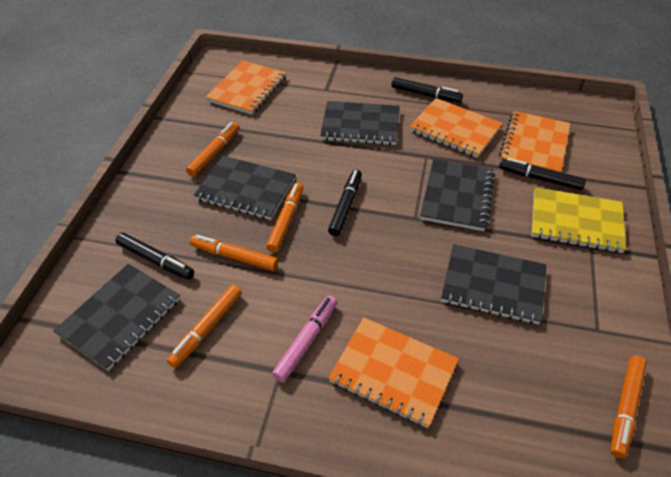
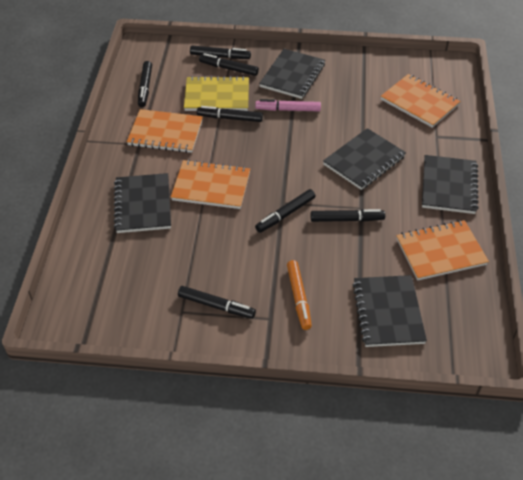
black marker: 4 -> 7
orange marker: 5 -> 1

